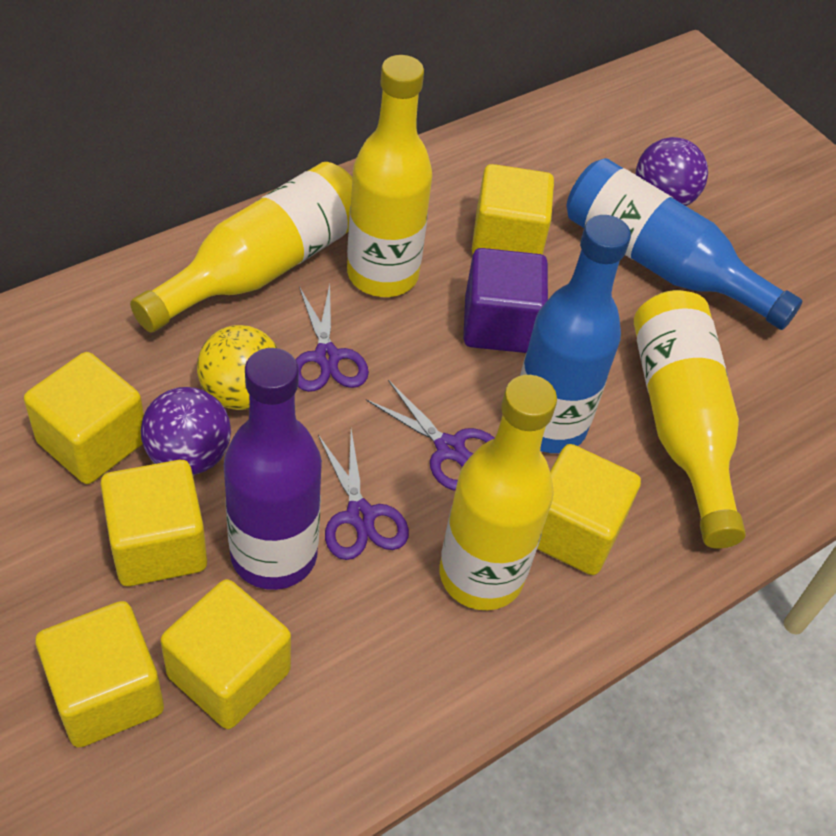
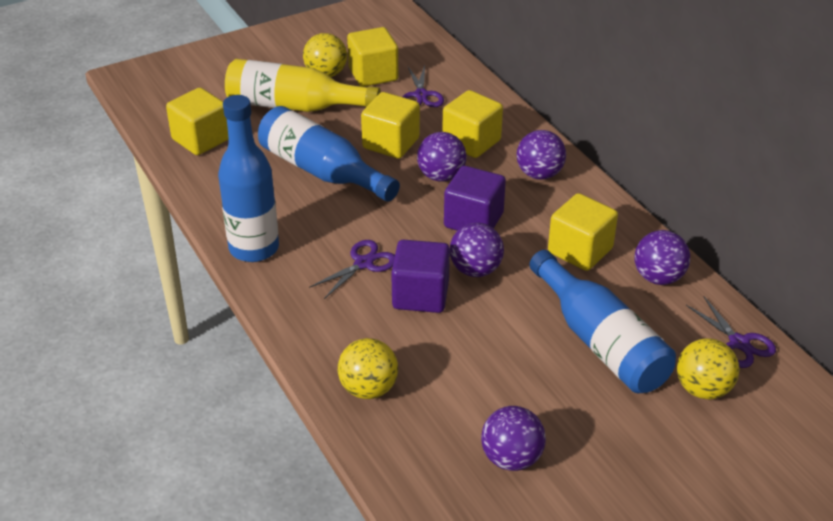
blue bottle: 2 -> 3
purple ball: 2 -> 5
purple bottle: 1 -> 0
purple cube: 1 -> 2
yellow ball: 1 -> 3
yellow bottle: 4 -> 1
yellow cube: 6 -> 5

